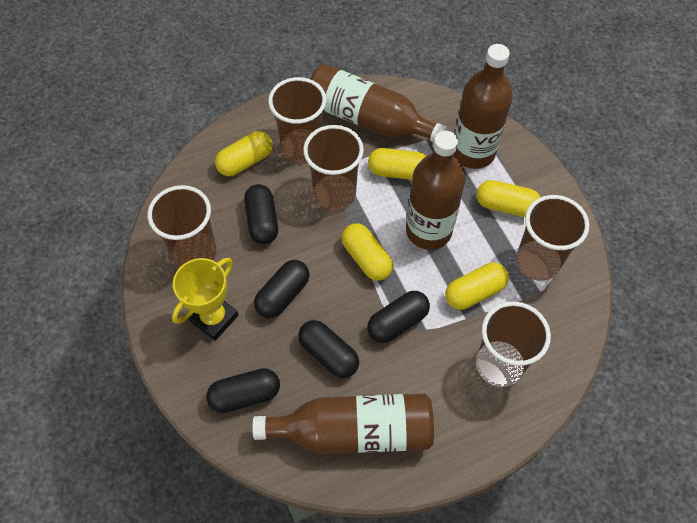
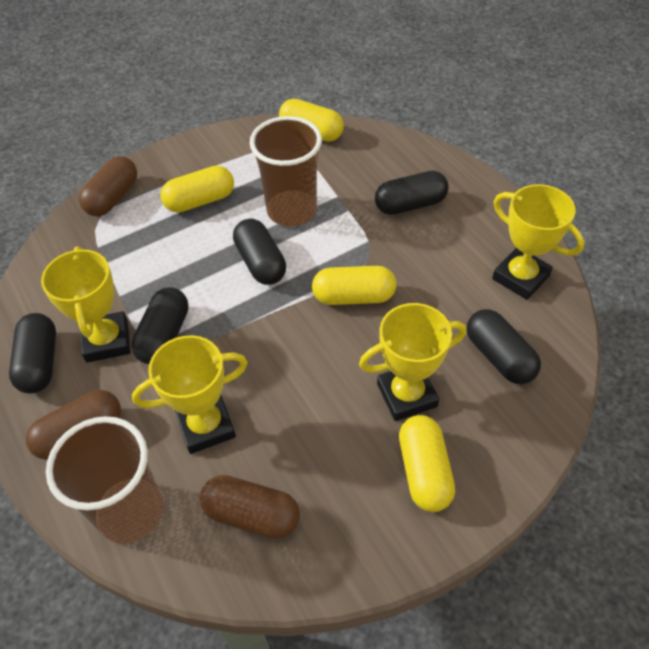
brown bottle: 4 -> 0
brown capsule: 0 -> 3
brown cup: 5 -> 2
yellow capsule: 5 -> 4
yellow trophy: 1 -> 4

